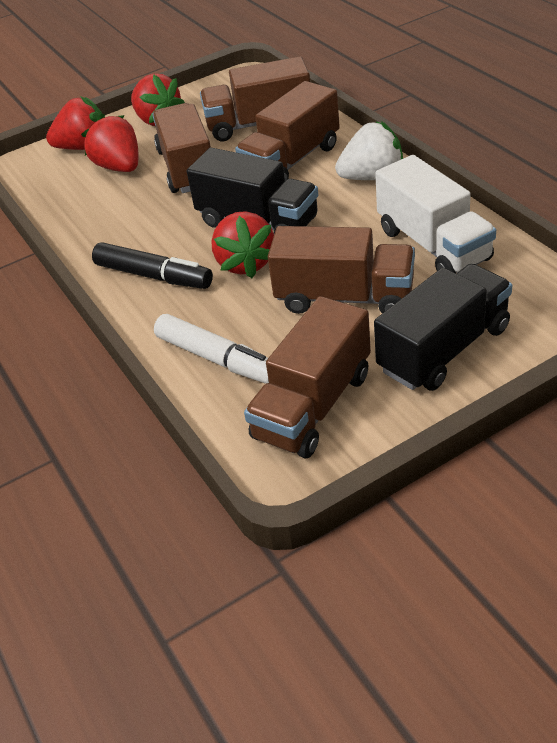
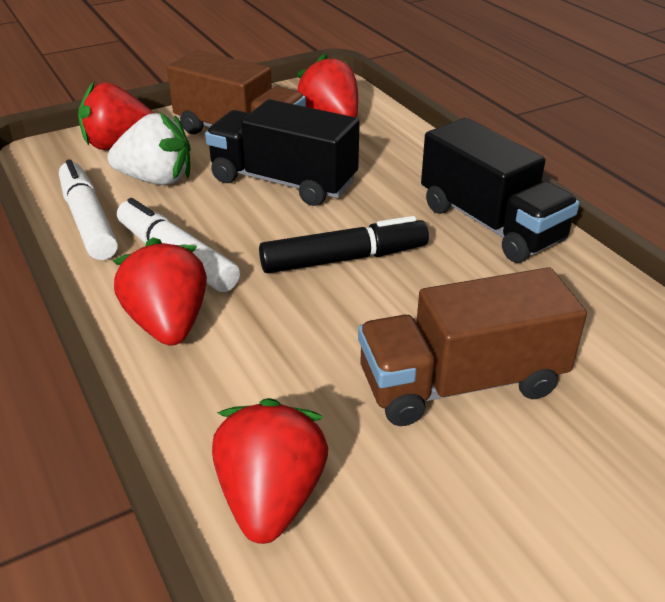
brown truck: 5 -> 2
white marker: 1 -> 2
white truck: 1 -> 0

